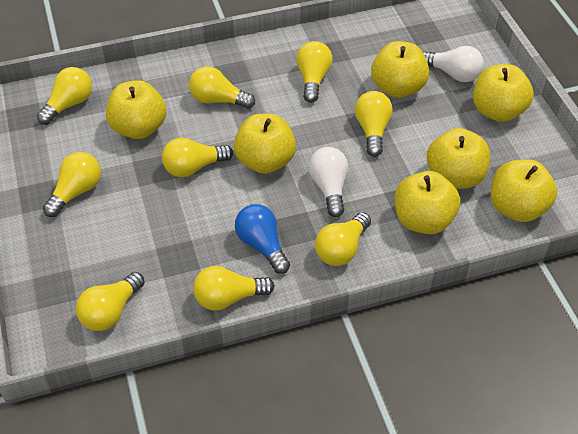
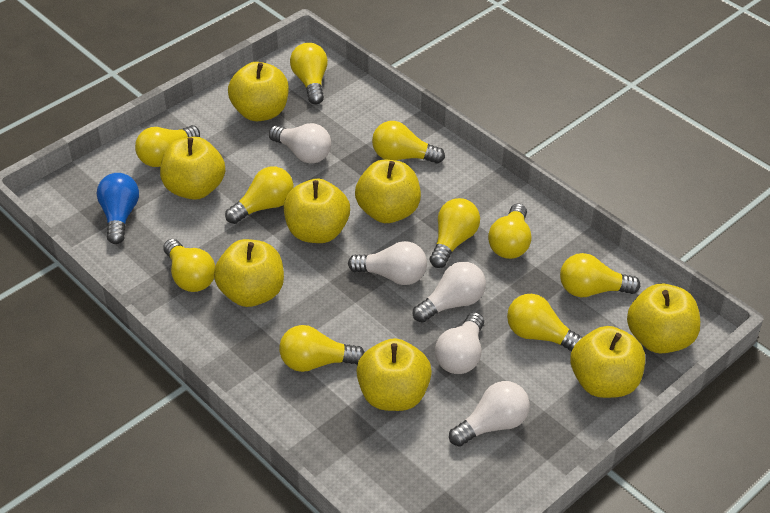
white light bulb: 2 -> 5
yellow apple: 7 -> 8
yellow light bulb: 9 -> 10

